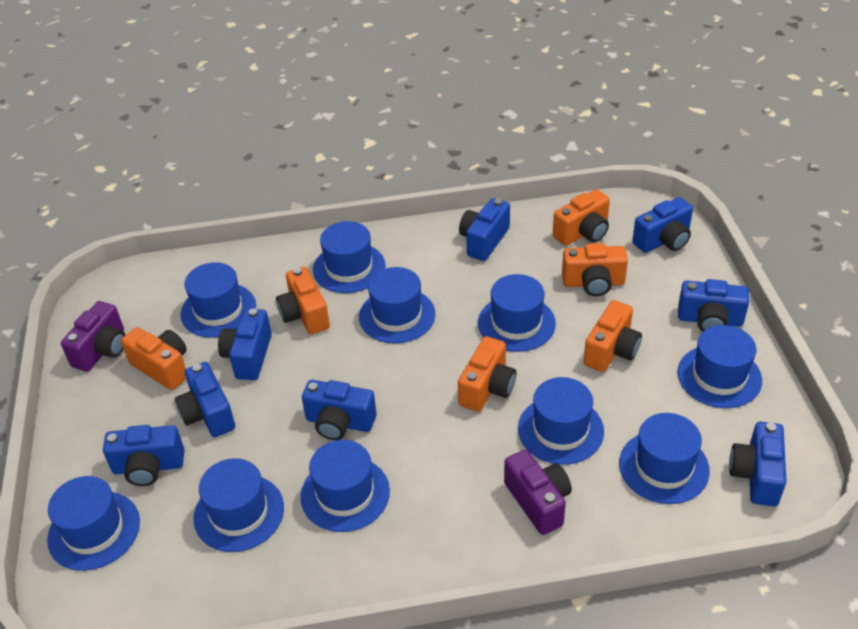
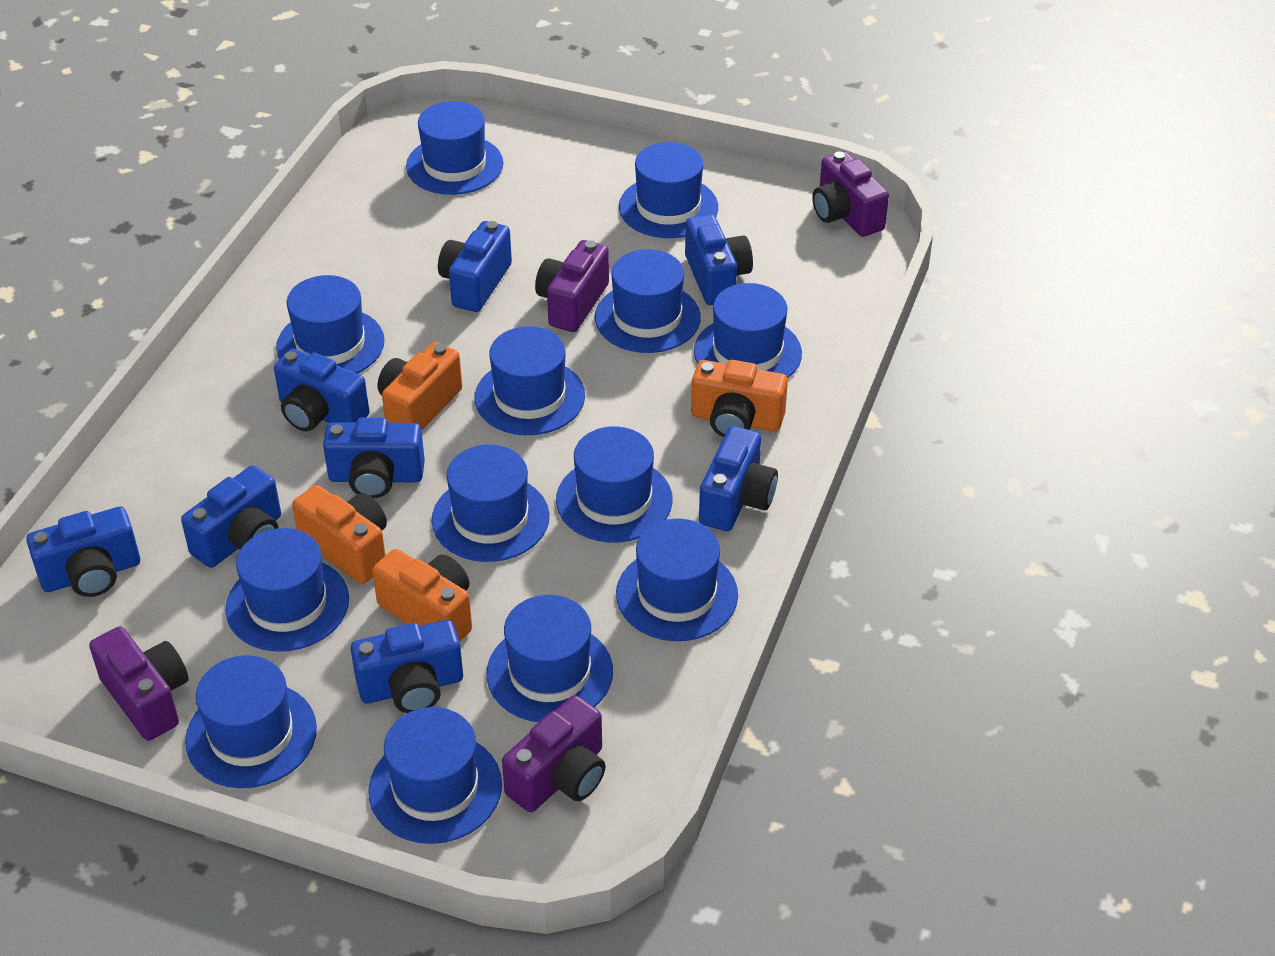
blue hat: 10 -> 13
orange camera: 6 -> 4
purple camera: 2 -> 4

